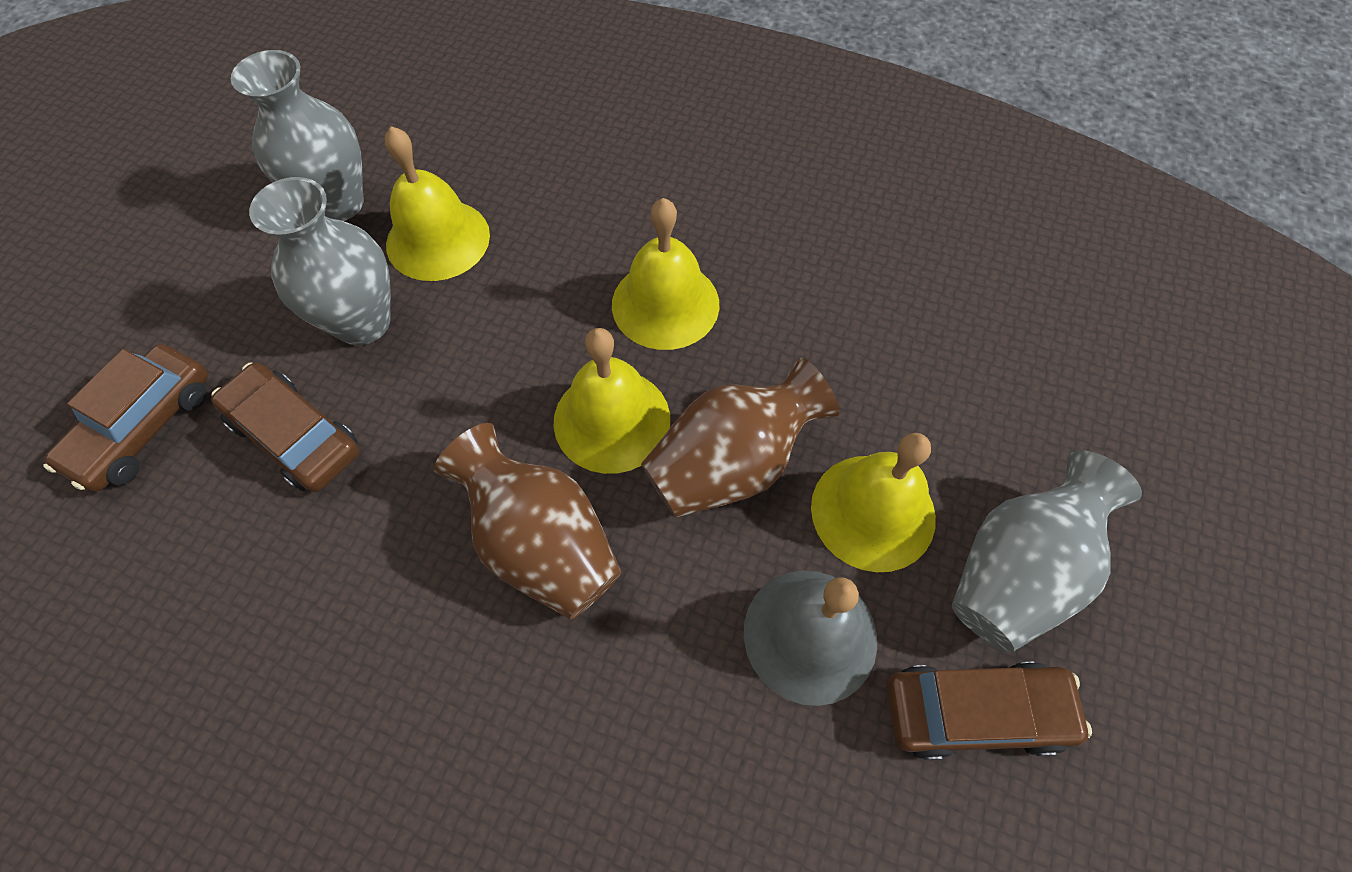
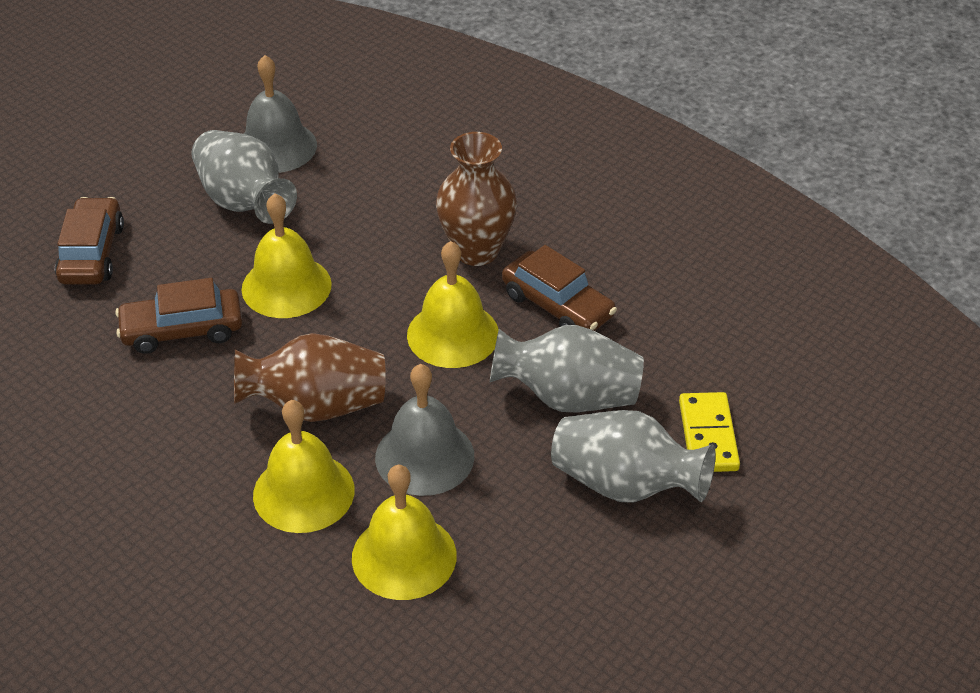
grey bell: 1 -> 2
yellow domino: 0 -> 1

